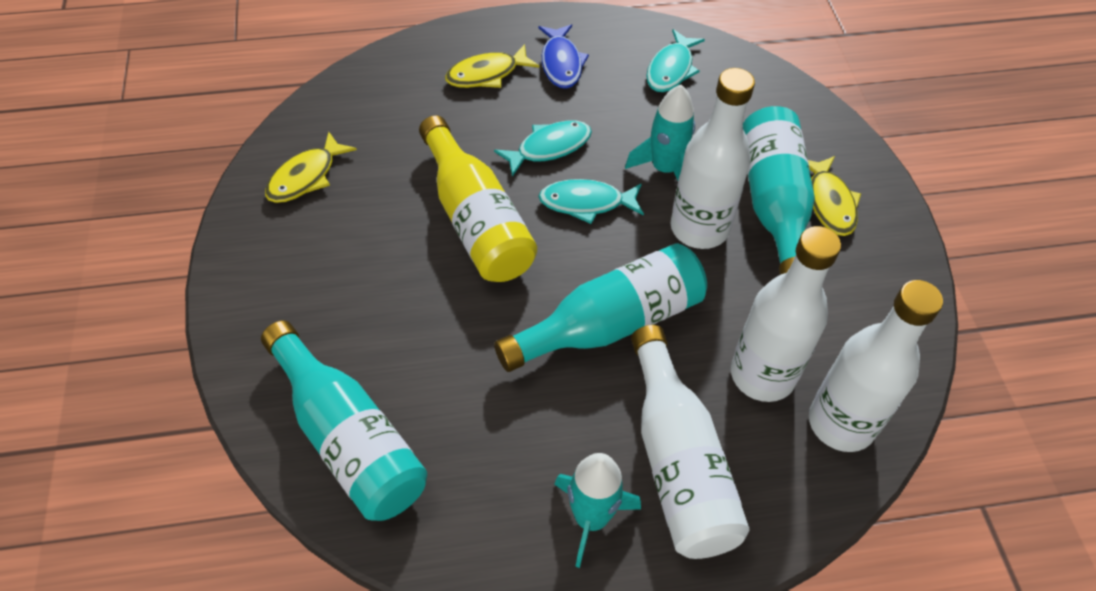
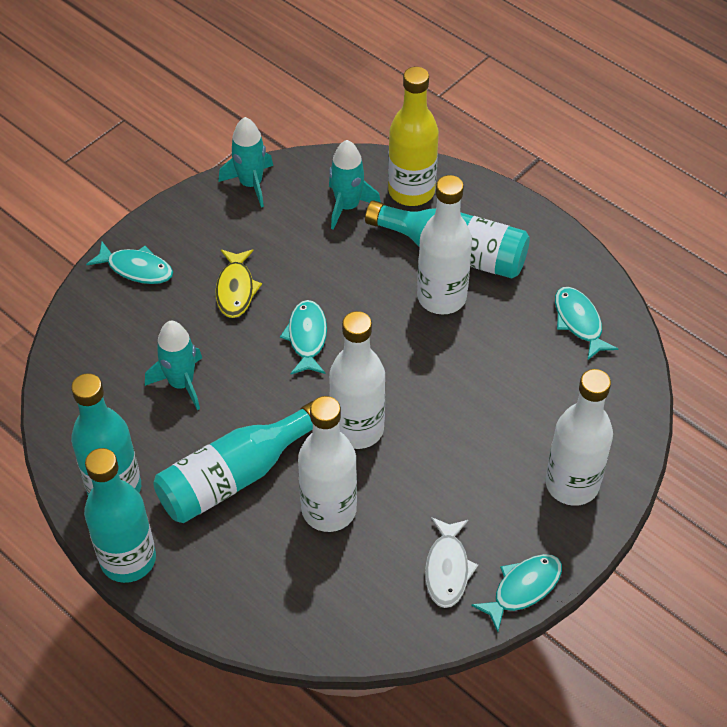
blue fish: 1 -> 0
turquoise bottle: 3 -> 4
turquoise fish: 3 -> 4
turquoise rocket: 2 -> 3
white fish: 0 -> 1
yellow fish: 3 -> 1

